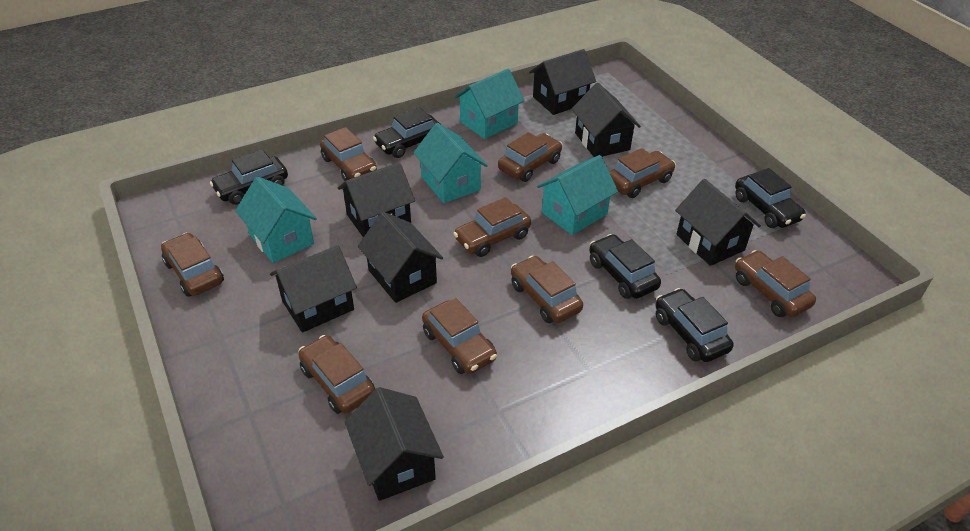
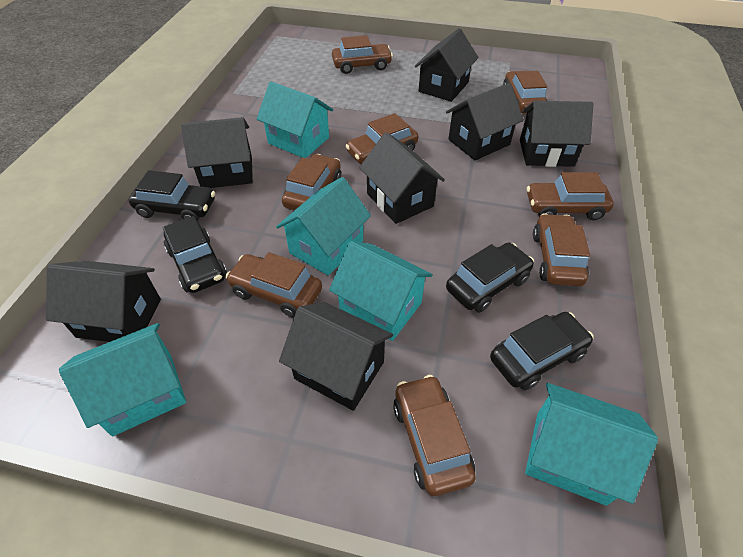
black car: 5 -> 4
brown car: 9 -> 8
turquoise house: 4 -> 5

